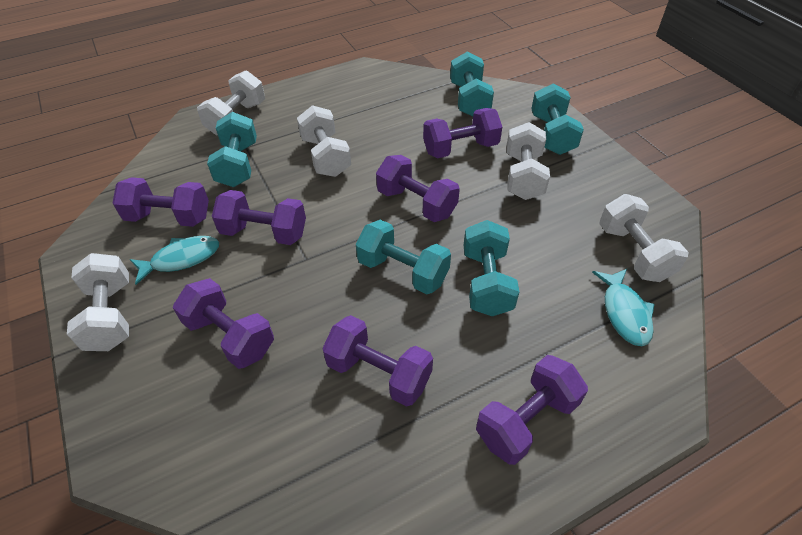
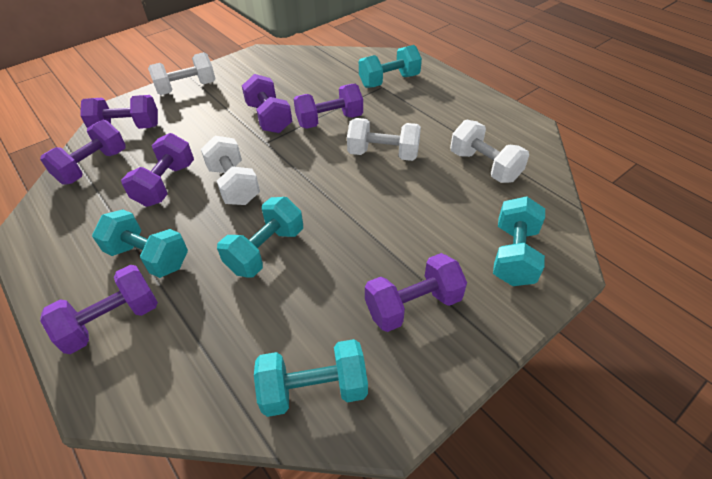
turquoise fish: 2 -> 0
white dumbbell: 5 -> 4

